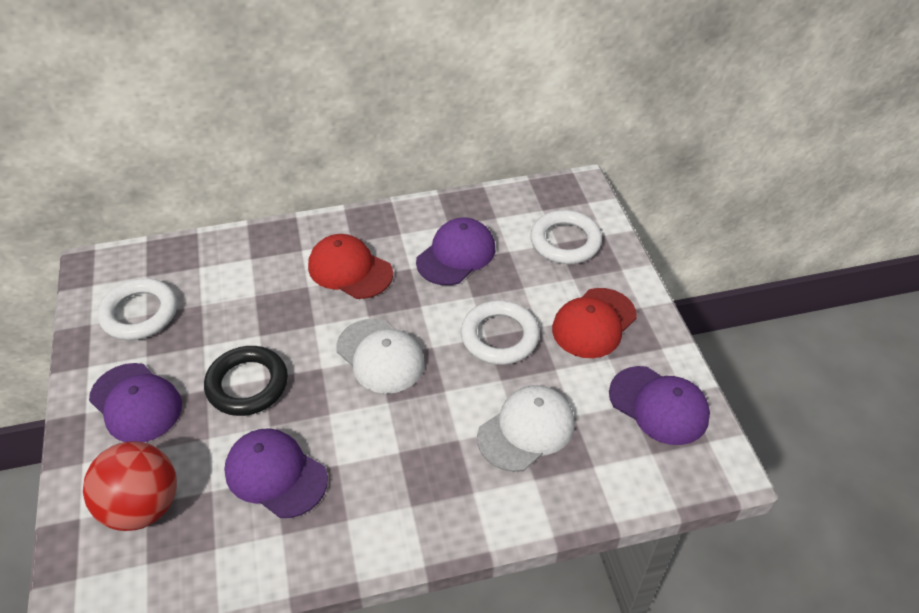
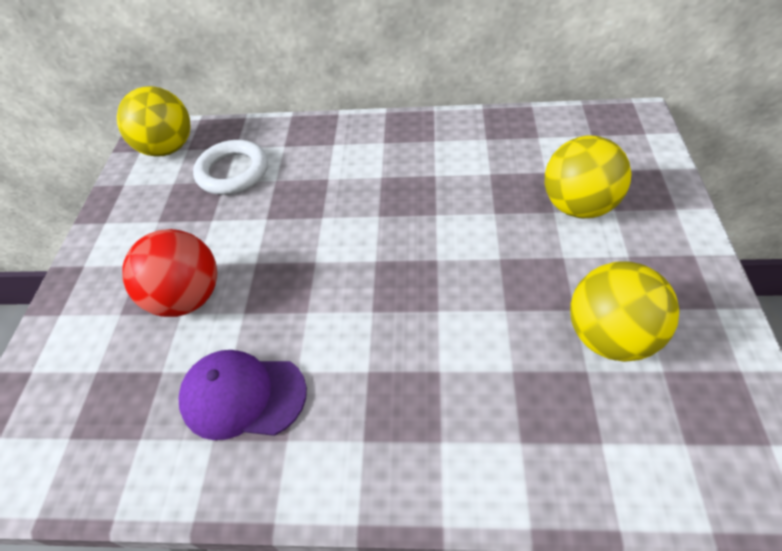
black ring: 1 -> 0
purple cap: 4 -> 1
red cap: 2 -> 0
white cap: 2 -> 0
white ring: 3 -> 1
yellow ball: 0 -> 3

